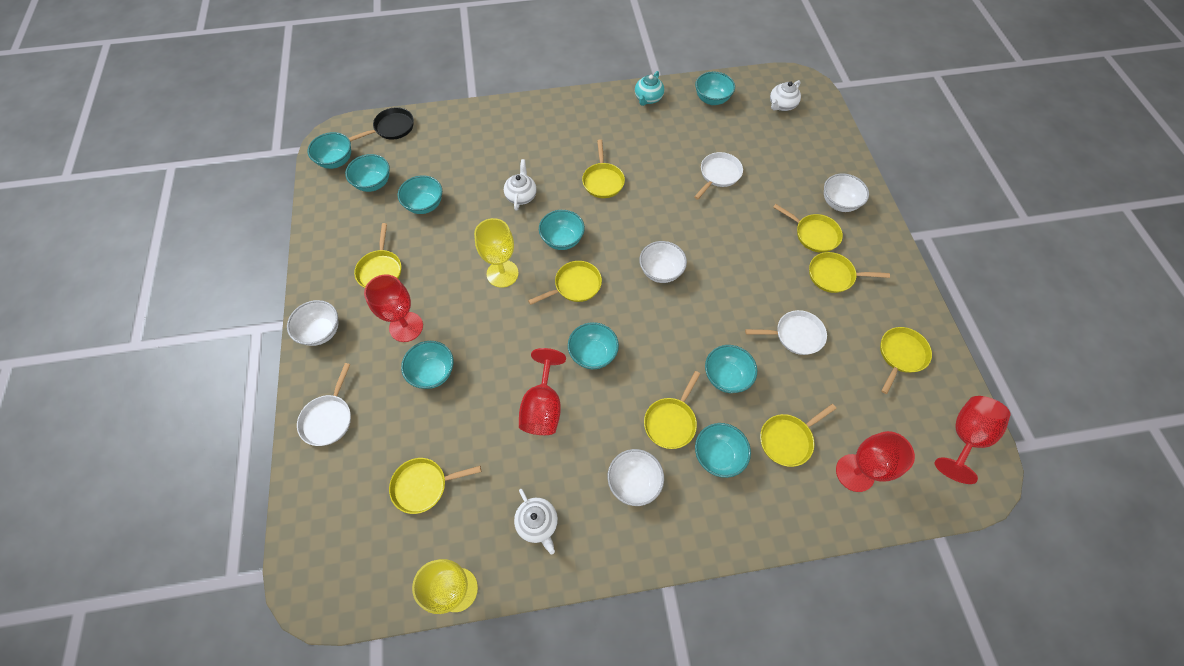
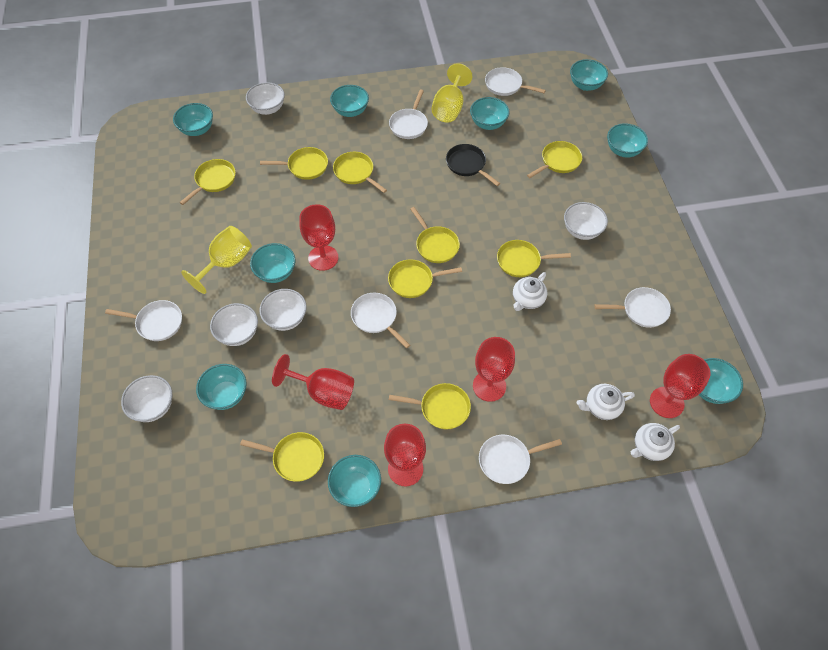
red goblet: 4 -> 5
turquoise teapot: 1 -> 0
white bowl: 4 -> 5
white pan: 3 -> 6

